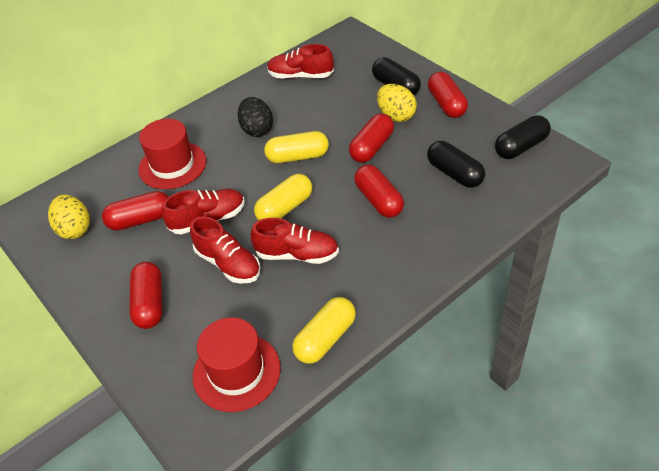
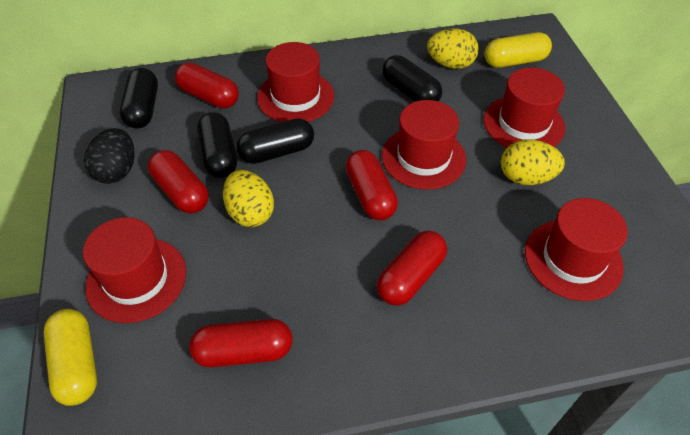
black capsule: 3 -> 4
red hat: 2 -> 5
red shoe: 4 -> 0
yellow capsule: 3 -> 2
yellow egg: 2 -> 3

